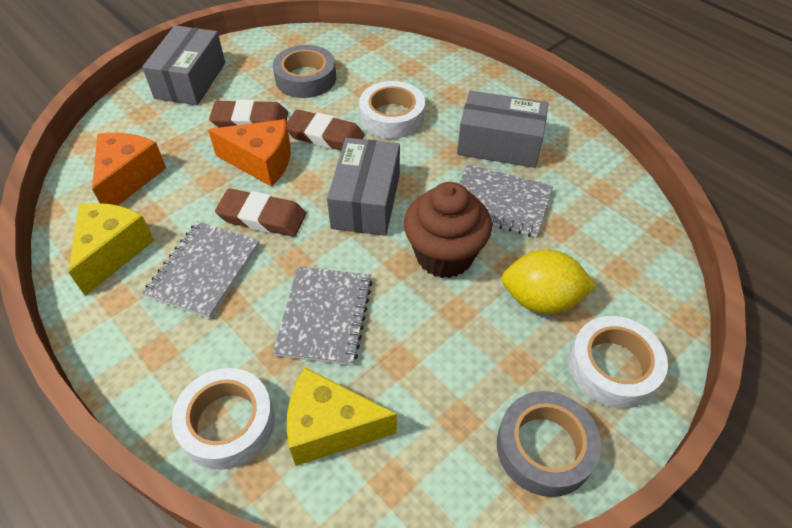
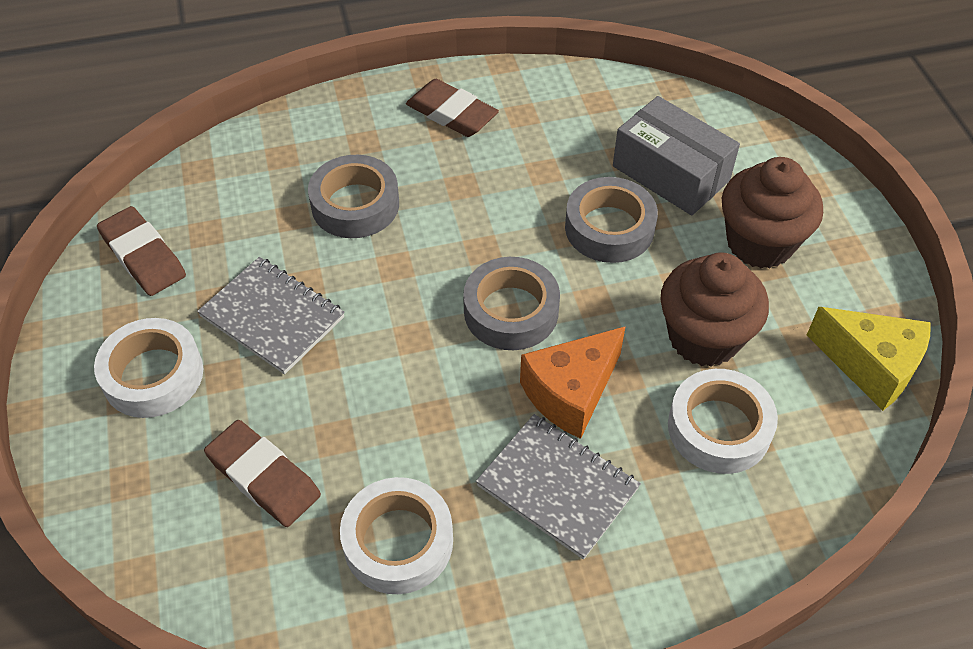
brown cupcake: 1 -> 2
grey box: 3 -> 1
grey notebook: 3 -> 2
grey tape: 2 -> 3
orange cheese: 2 -> 1
yellow cheese: 2 -> 1
yellow lemon: 1 -> 0

